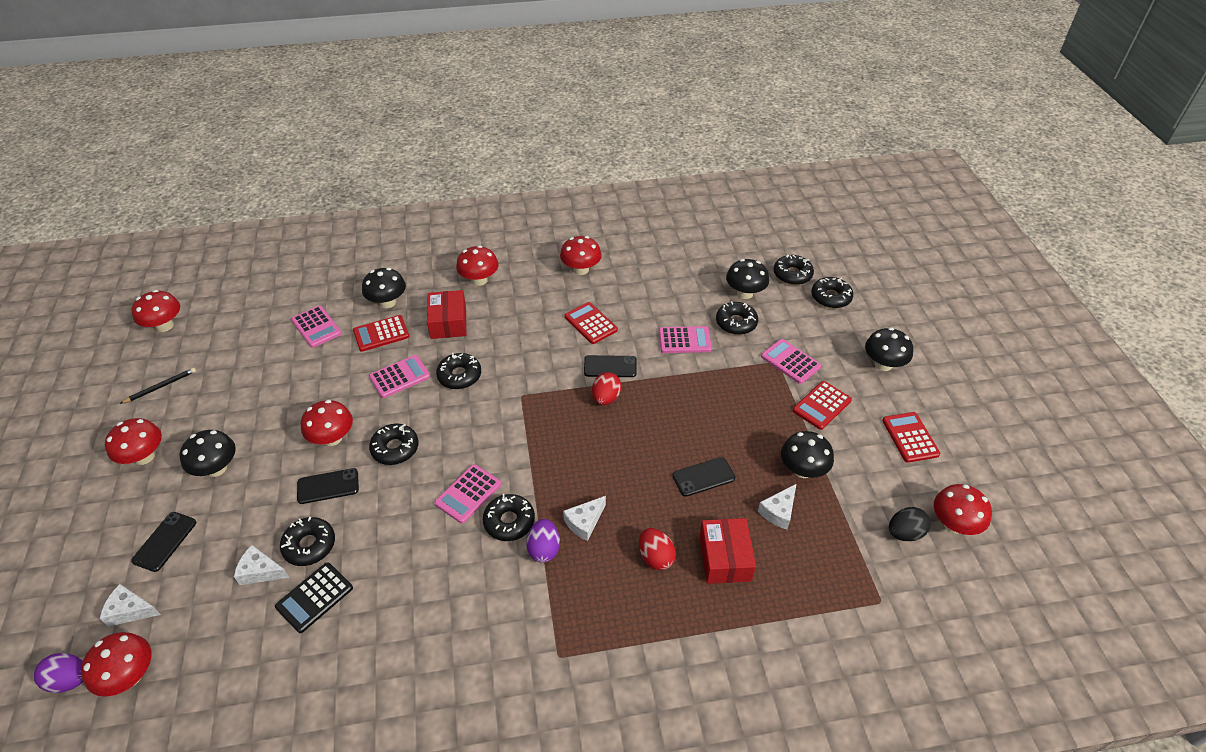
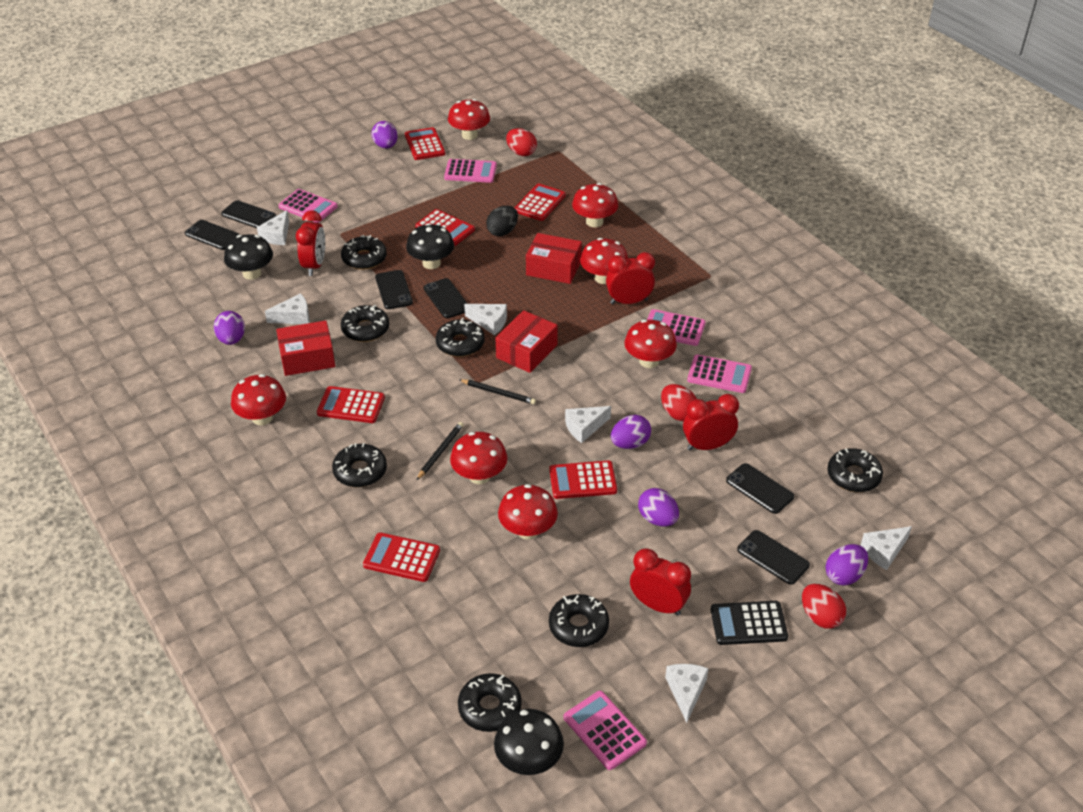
black mushroom: 5 -> 3
black pencil: 1 -> 2
black phone: 4 -> 6
purple egg: 2 -> 5
red box: 2 -> 3
red calculator: 4 -> 6
red clock: 0 -> 4
red egg: 2 -> 3
white cheese: 4 -> 6

